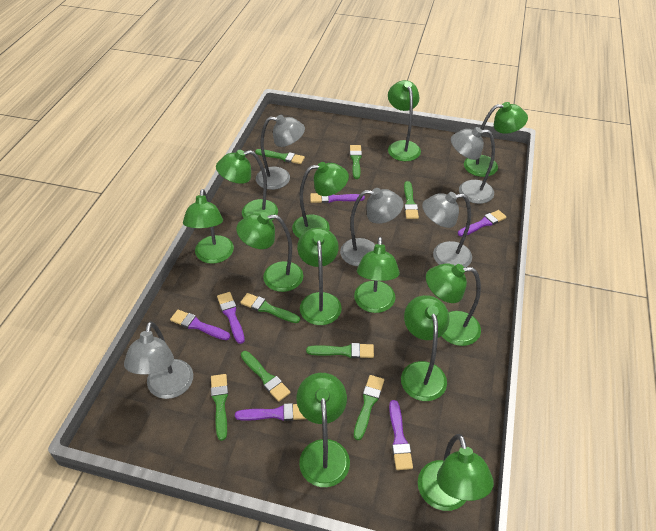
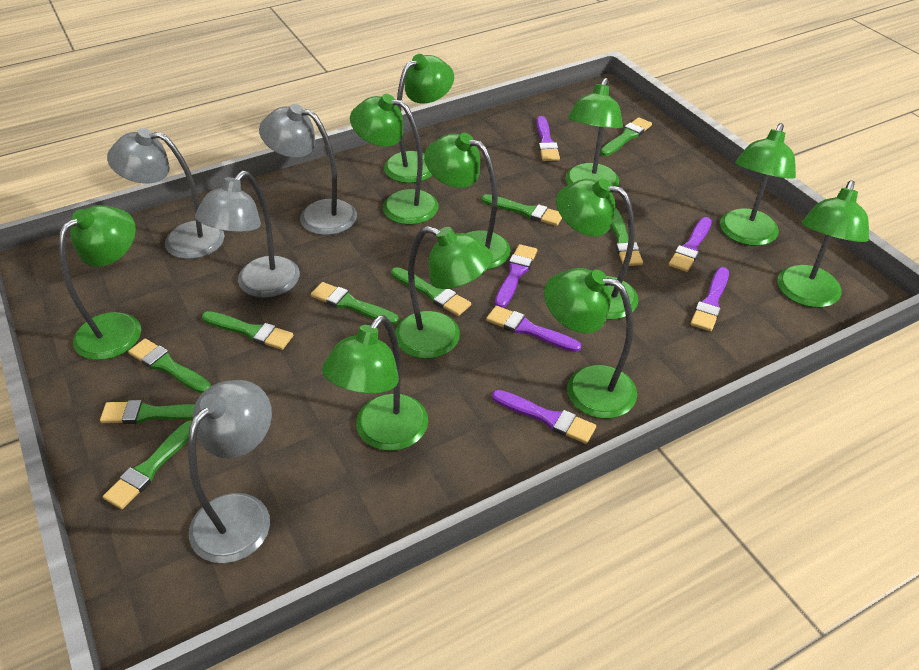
green brush: 8 -> 9
green lamp: 12 -> 11
grey lamp: 5 -> 4

